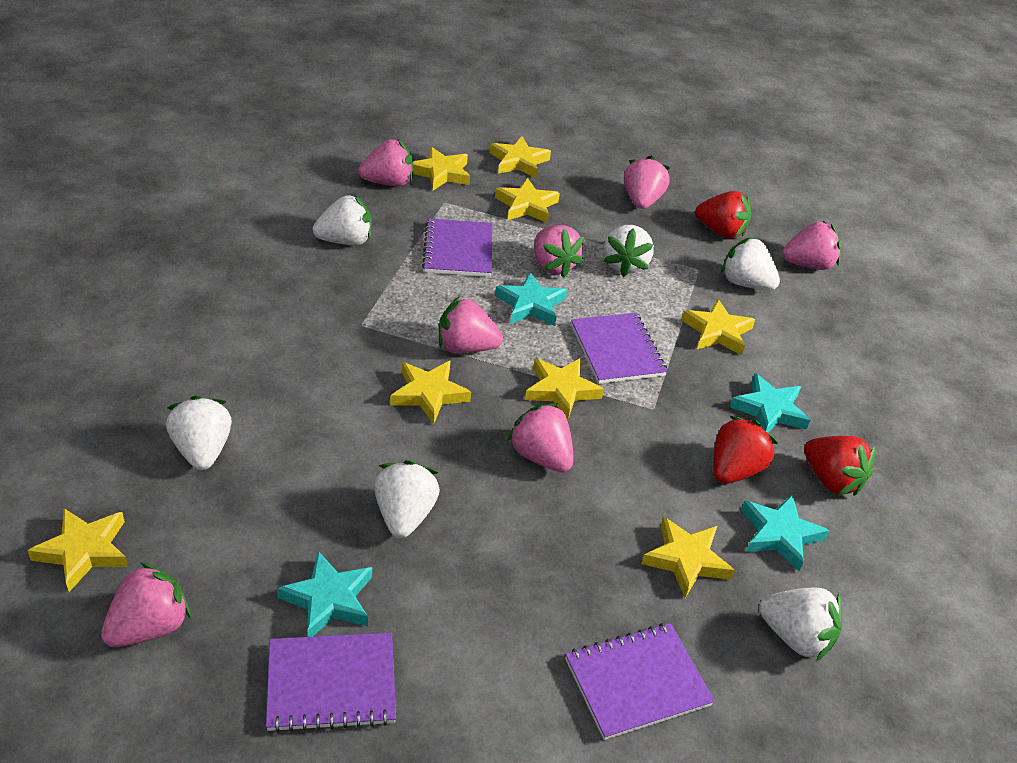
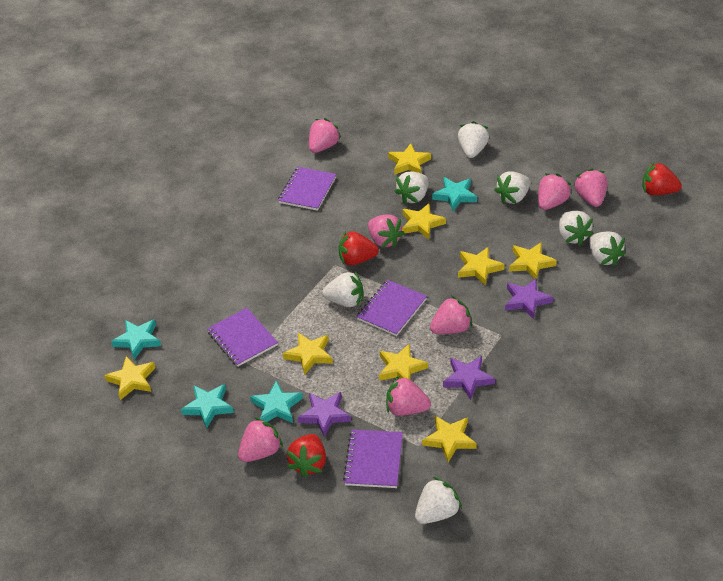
purple star: 0 -> 3
white strawberry: 6 -> 7

